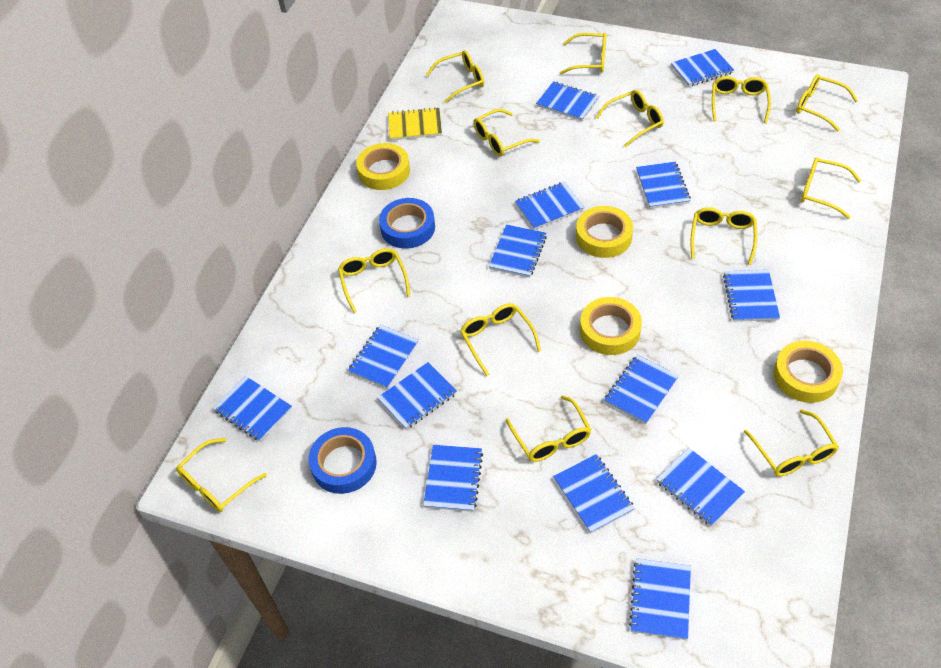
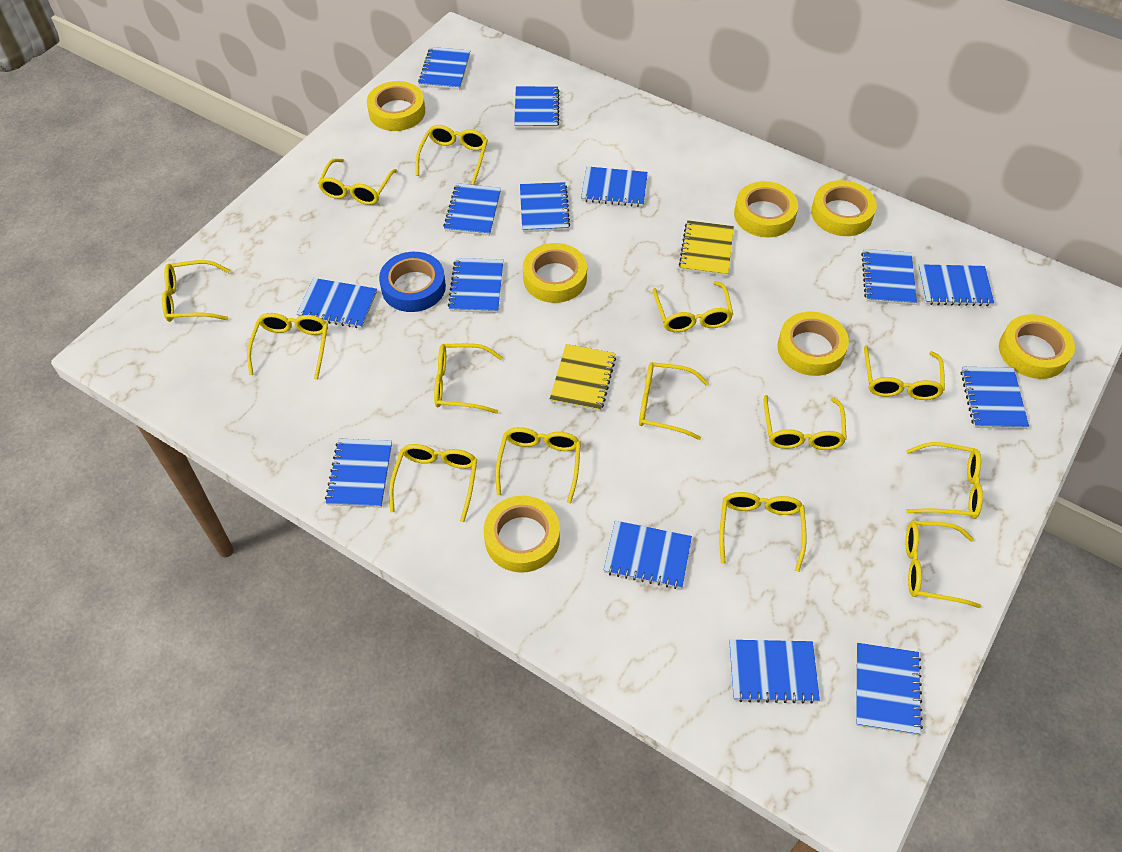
blue tape: 2 -> 1
yellow glasses: 13 -> 14
yellow notebook: 1 -> 2
yellow tape: 4 -> 7

